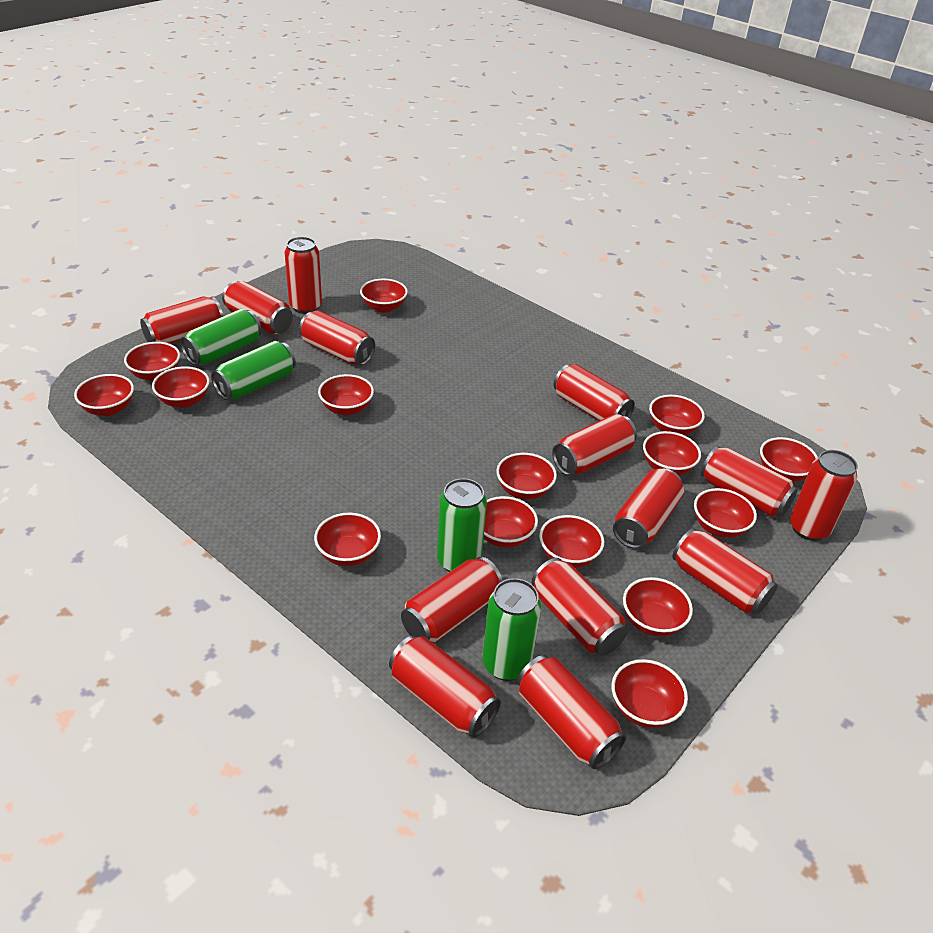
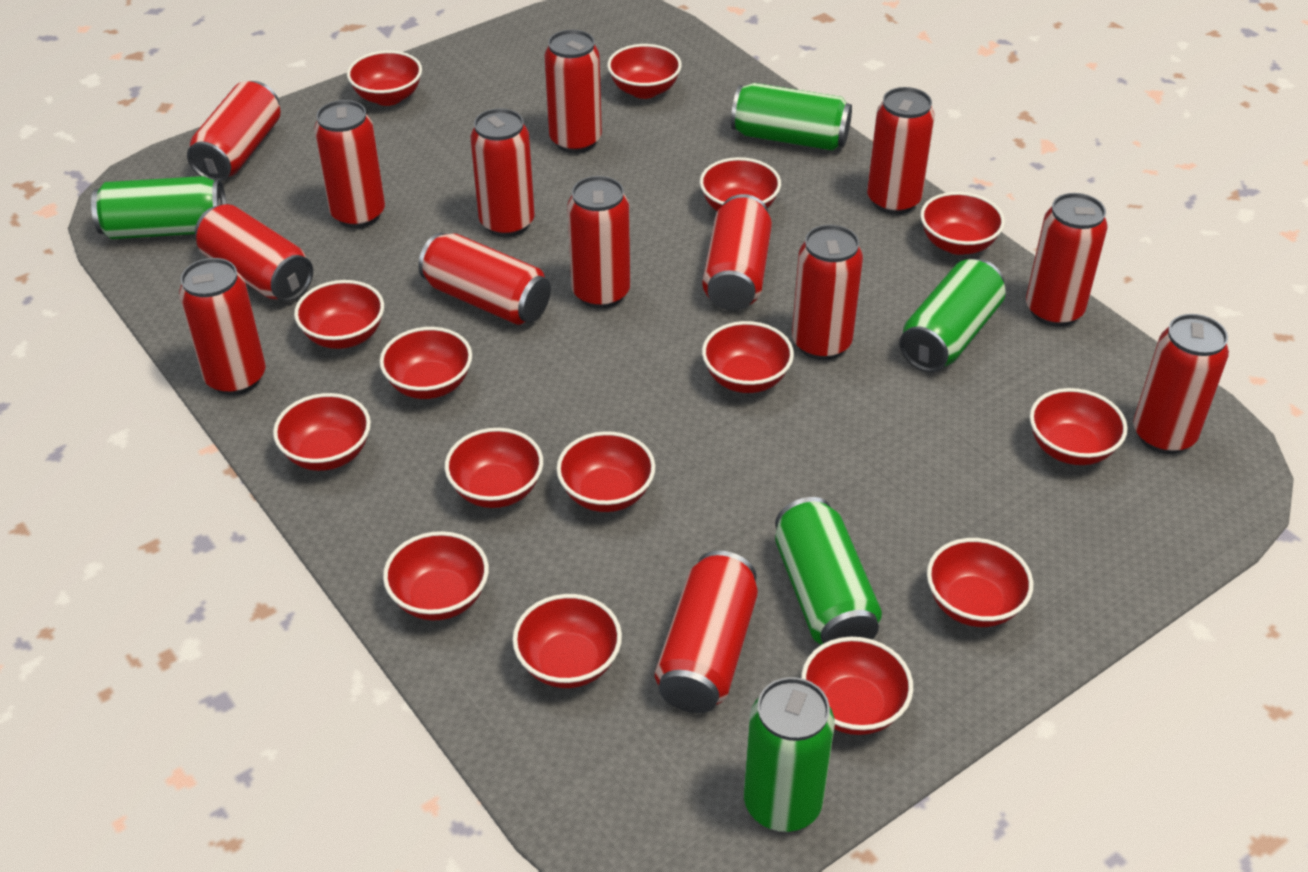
green can: 4 -> 5

